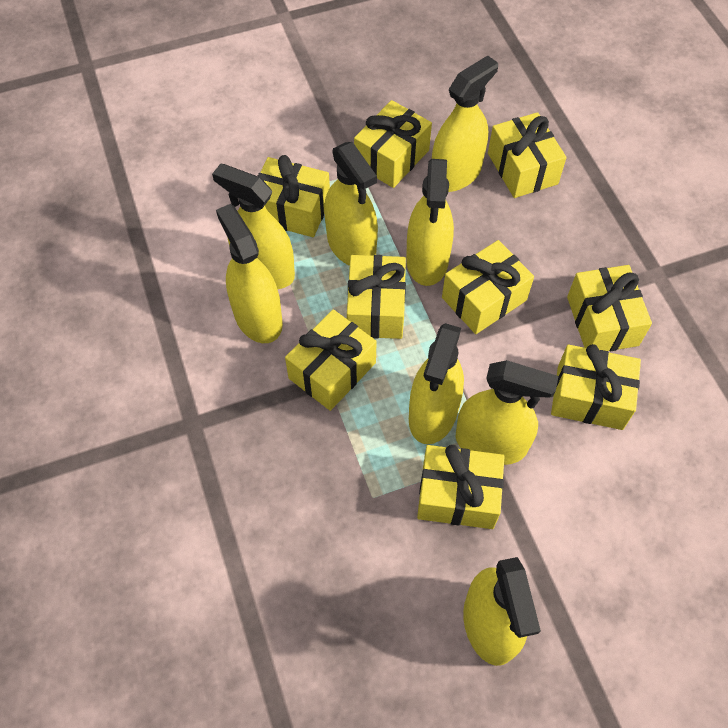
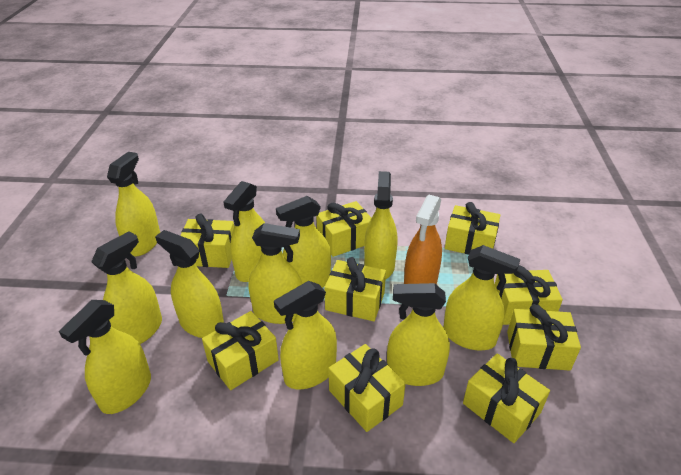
orange spray bottle: 0 -> 1
yellow spray bottle: 8 -> 11

